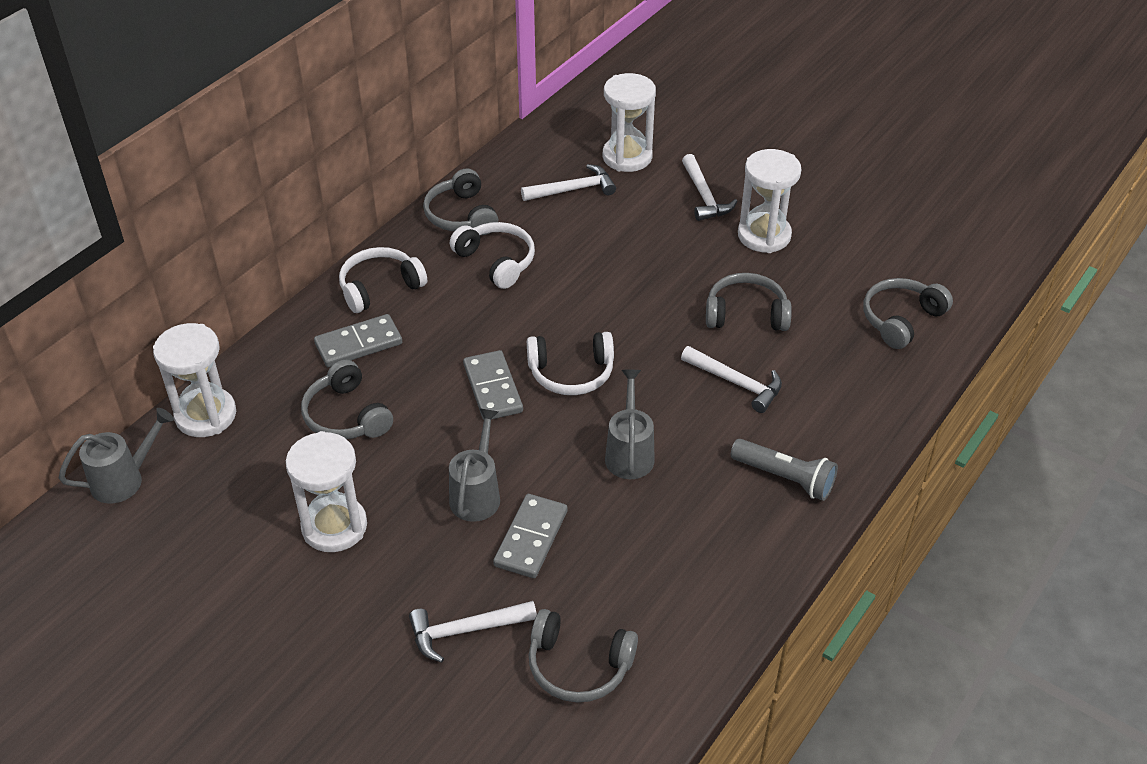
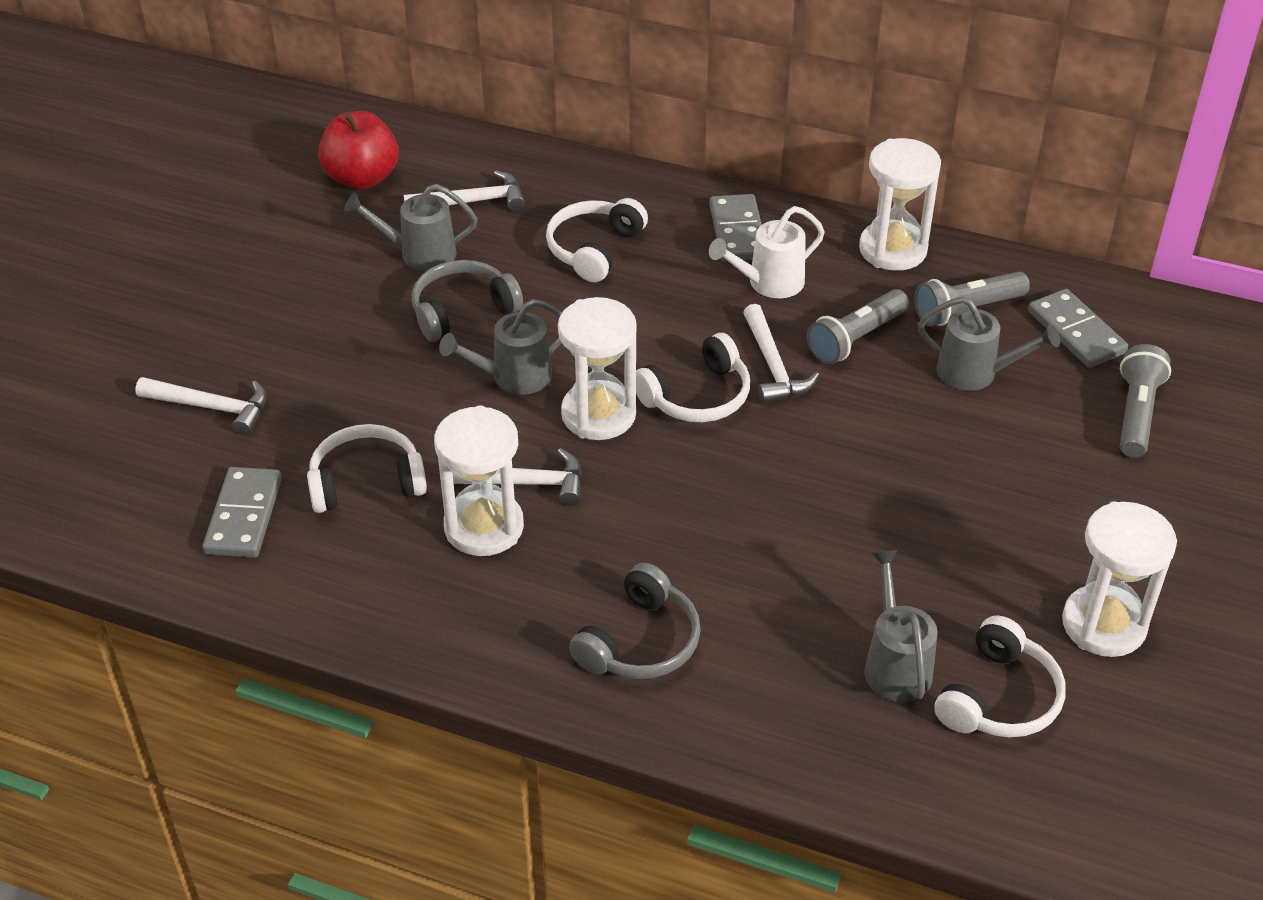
grey flashlight: 1 -> 3
grey headphones: 5 -> 2
grey watering can: 3 -> 4
red apple: 0 -> 1
white headphones: 3 -> 4
white watering can: 0 -> 1

